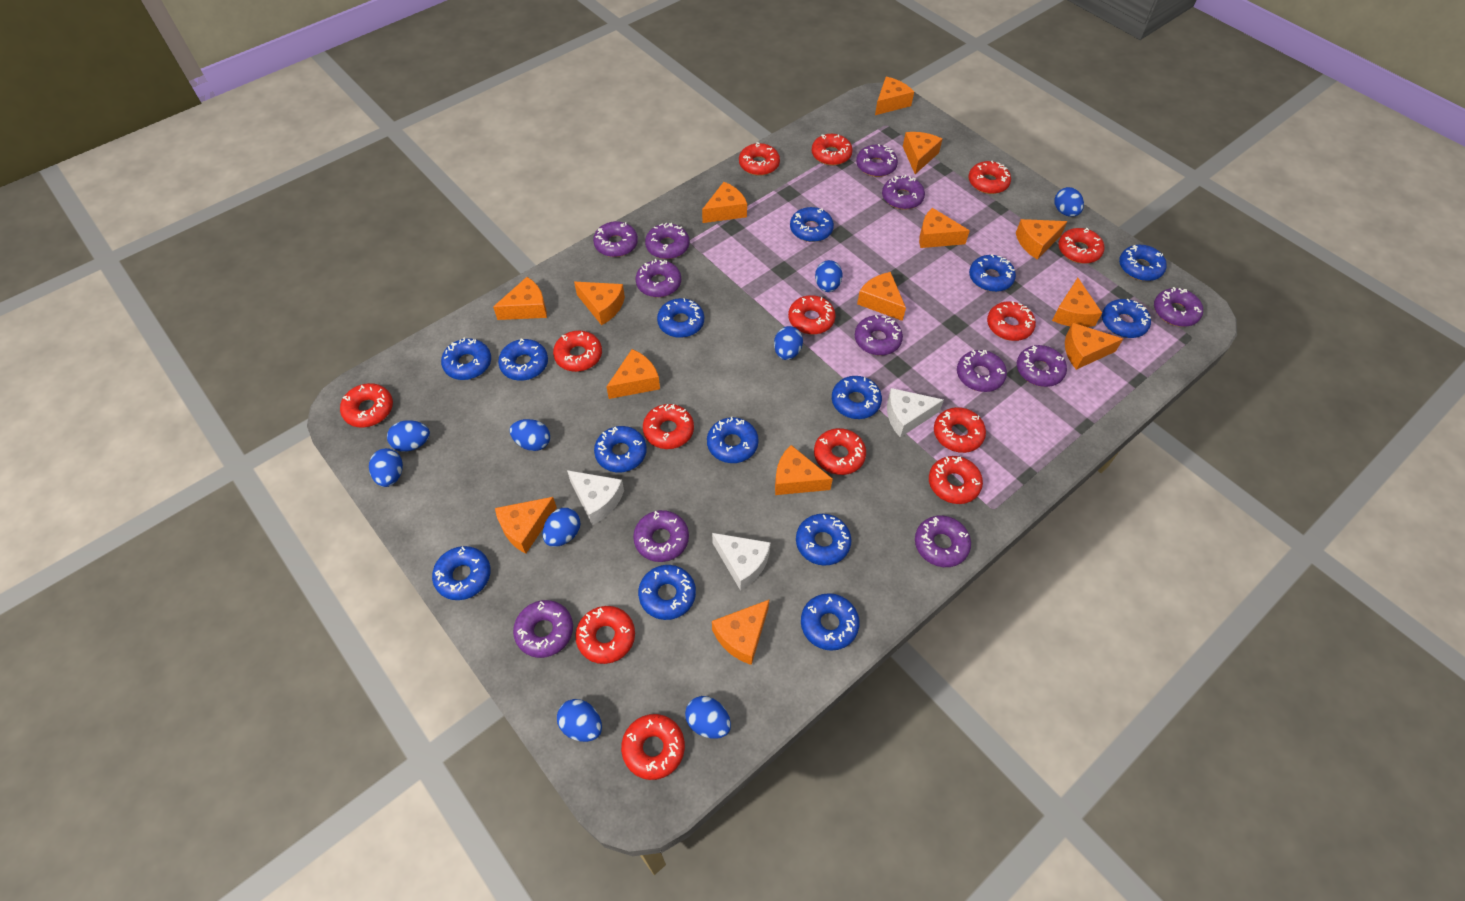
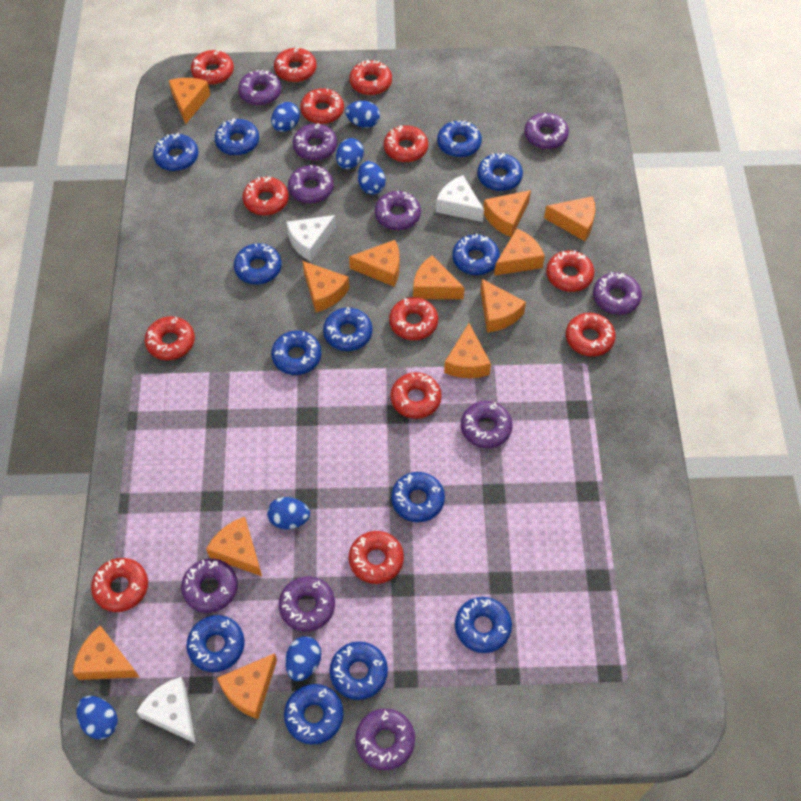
blue donut: 14 -> 13
blue egg: 9 -> 7
orange cheese: 14 -> 12
purple donut: 12 -> 10
red donut: 14 -> 13

